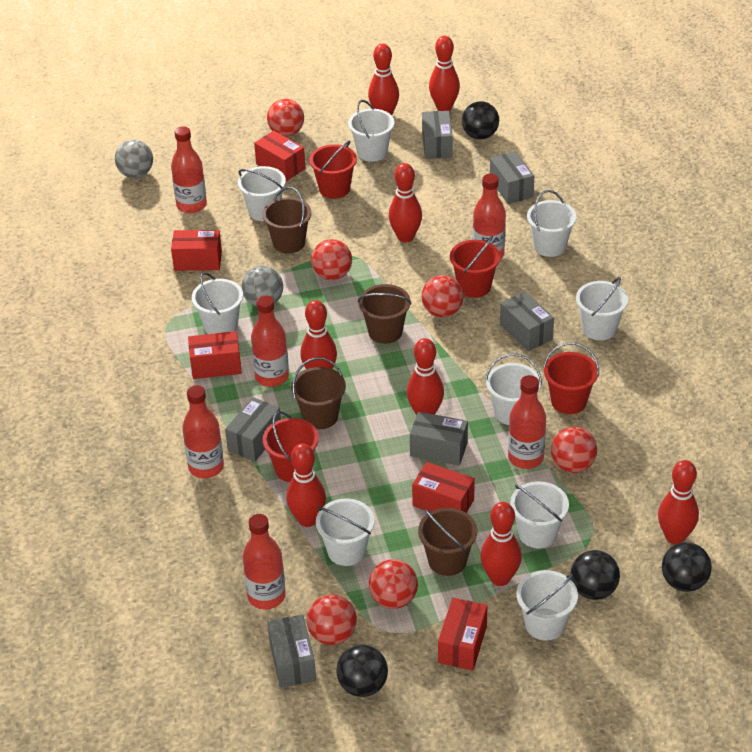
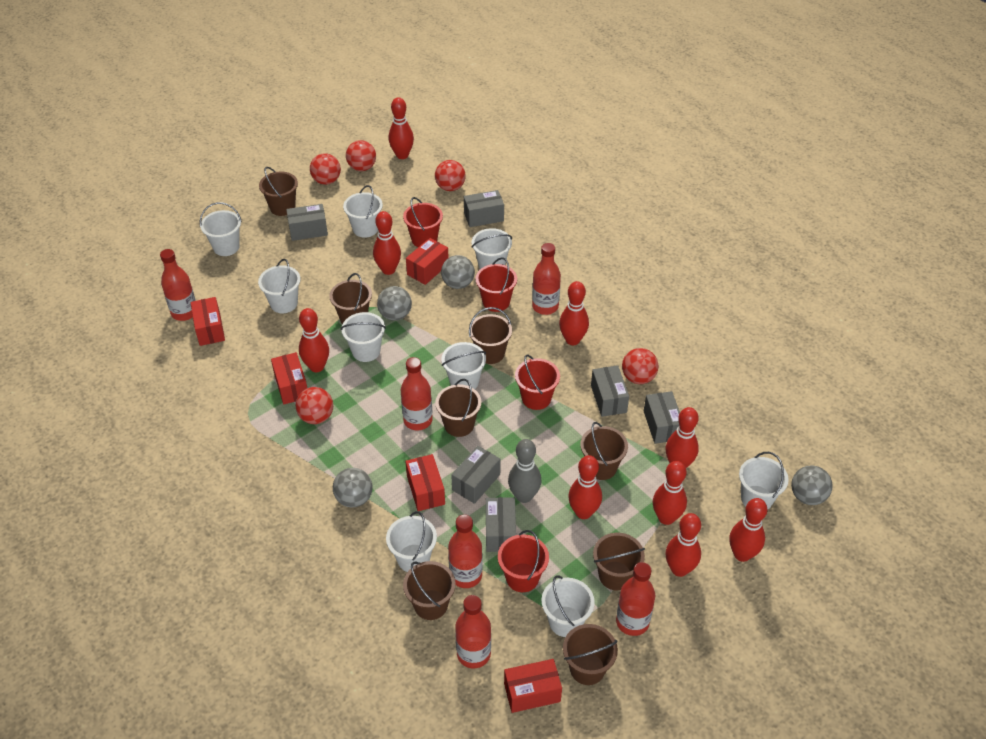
black ball: 4 -> 0
brown bucket: 4 -> 8
grey ball: 2 -> 4
grey bowling pin: 0 -> 1
red ball: 6 -> 5
red bowling pin: 8 -> 9

